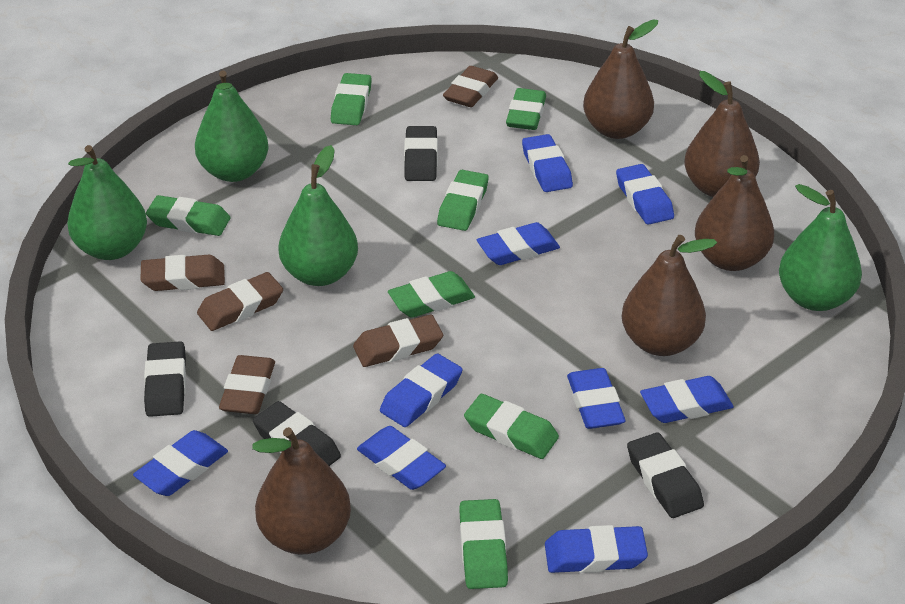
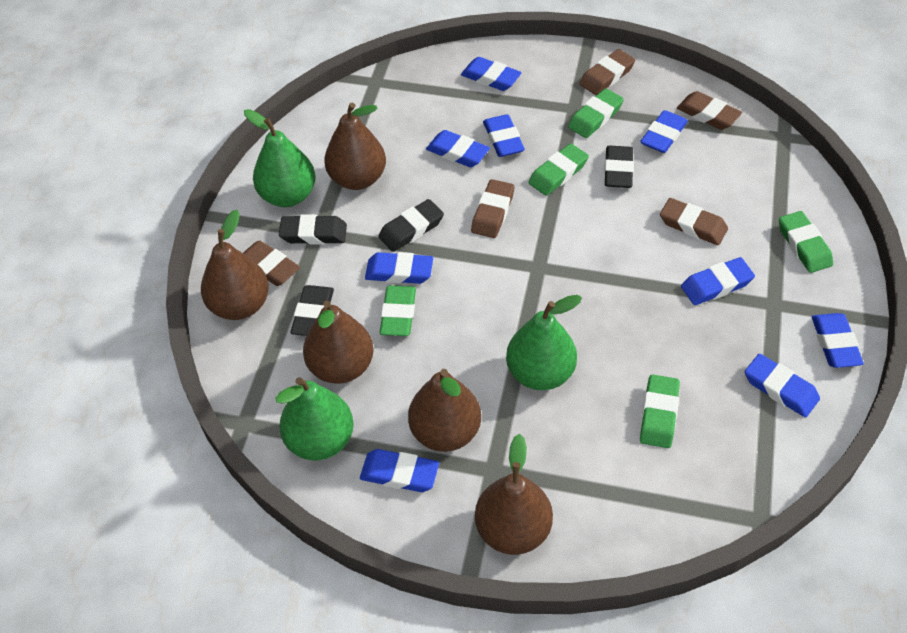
green eraser: 7 -> 5
green pear: 4 -> 3

